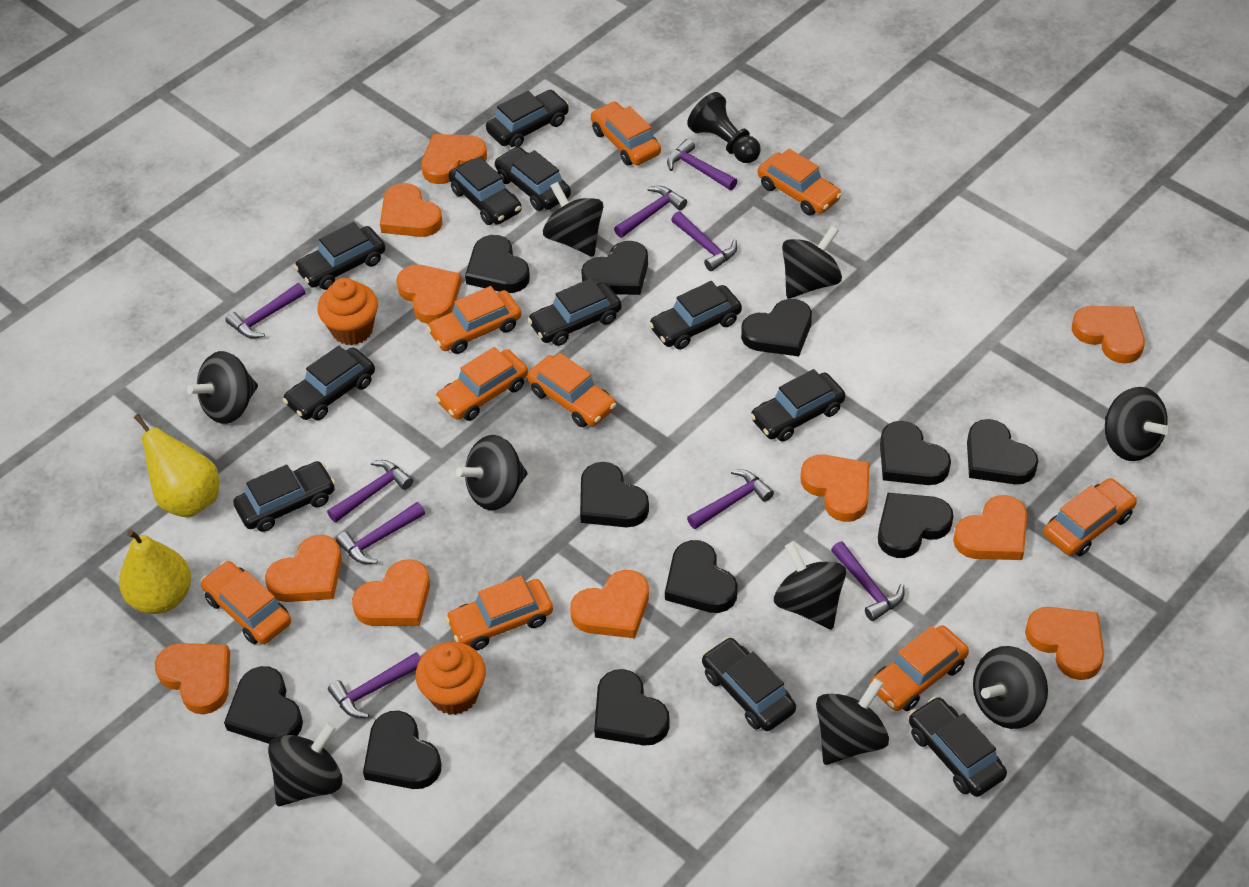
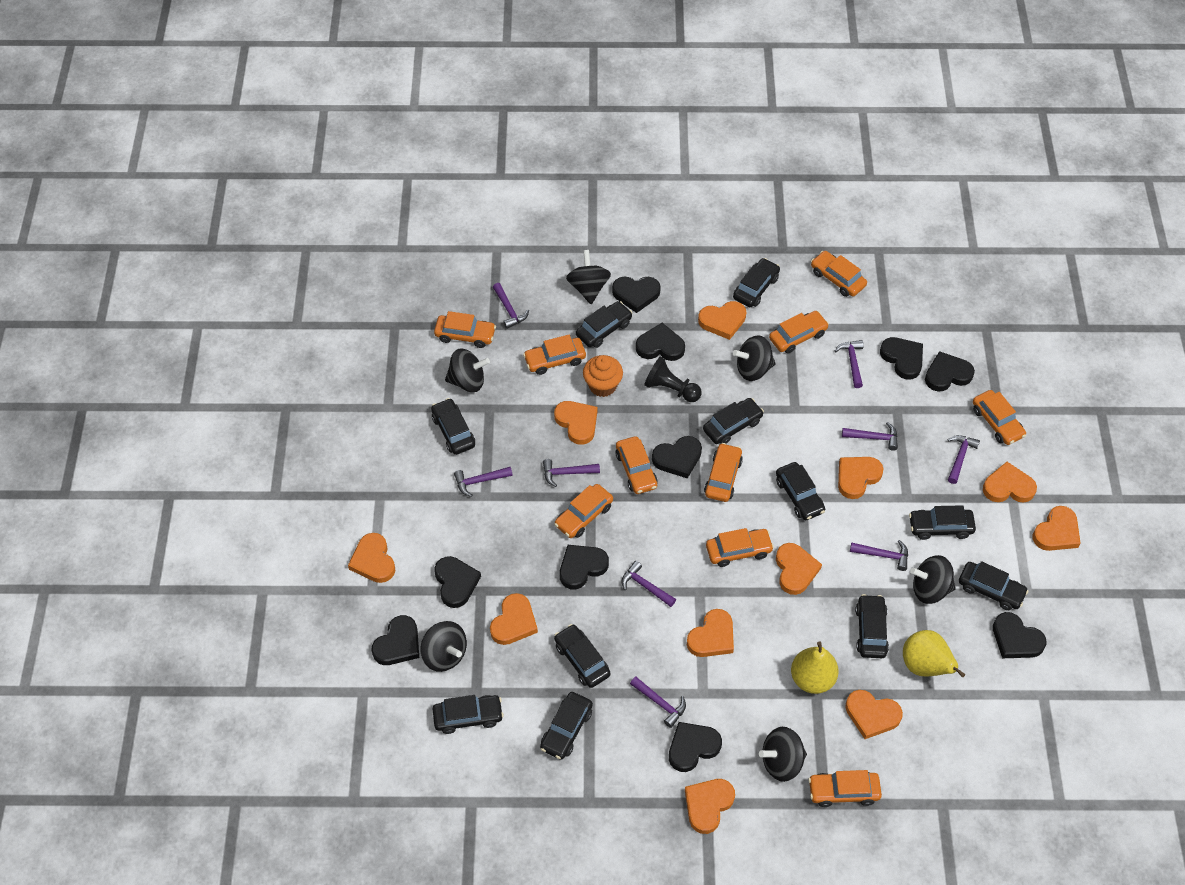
black heart: 11 -> 10
black spinning top: 9 -> 6
orange car: 9 -> 10
orange cupcake: 2 -> 1

